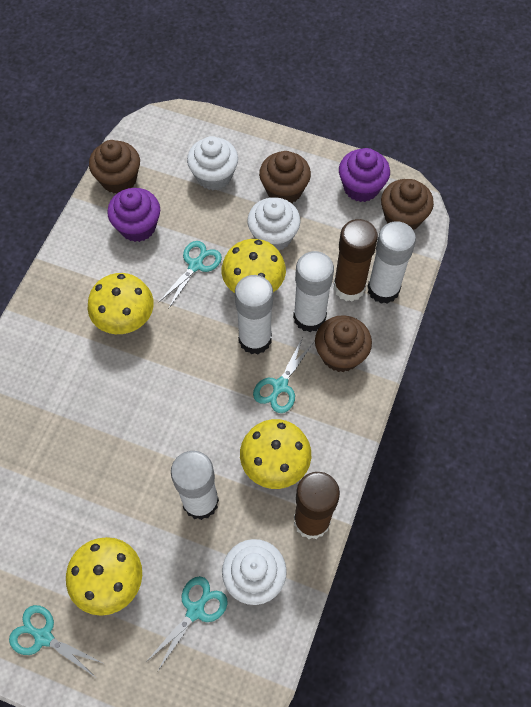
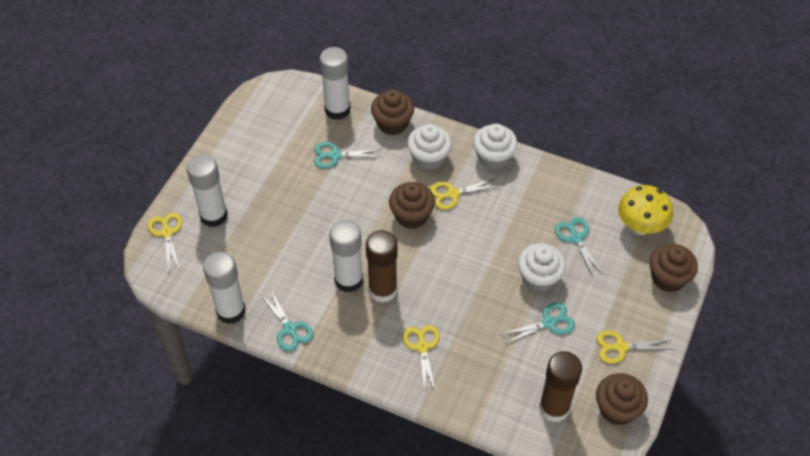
purple cupcake: 2 -> 0
yellow mushroom: 4 -> 1
yellow scissors: 0 -> 4

